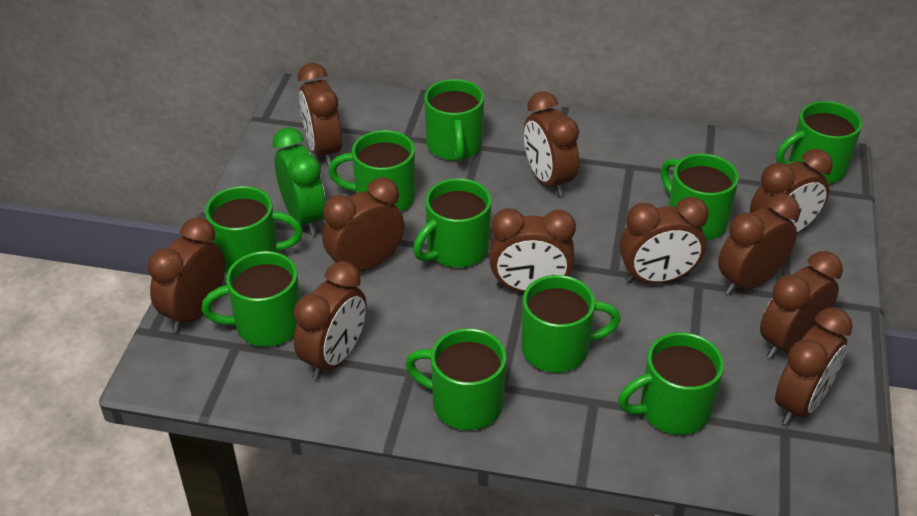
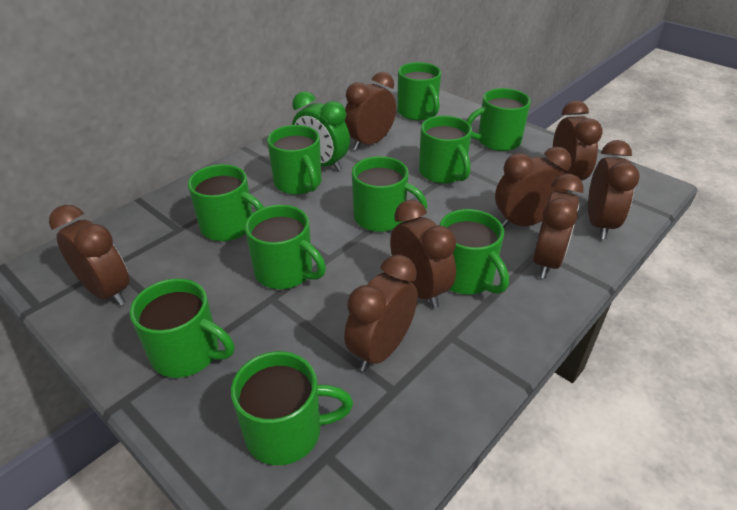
brown clock: 11 -> 8

